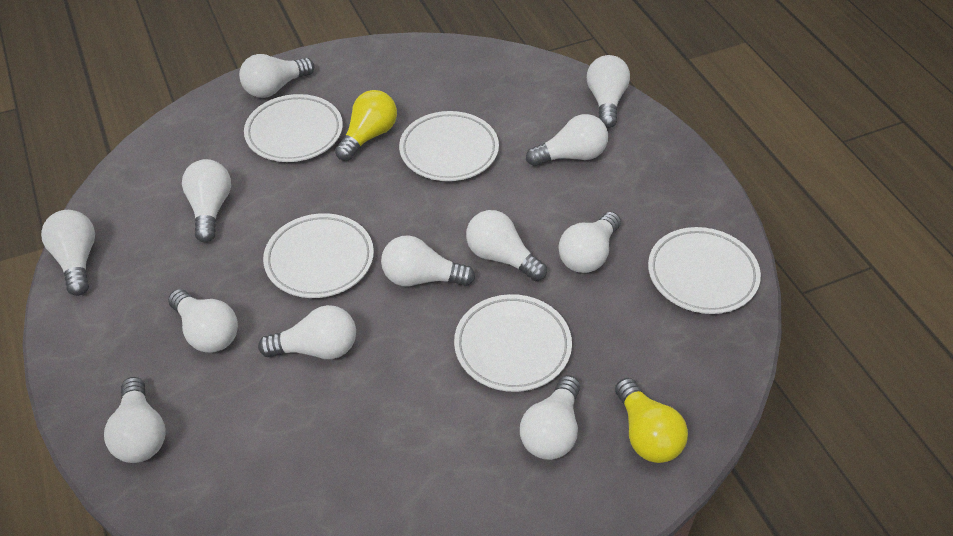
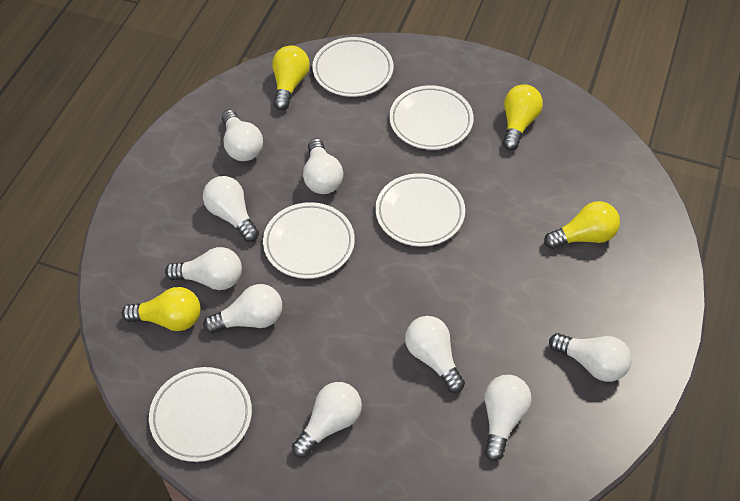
white light bulb: 12 -> 9
yellow light bulb: 2 -> 4

